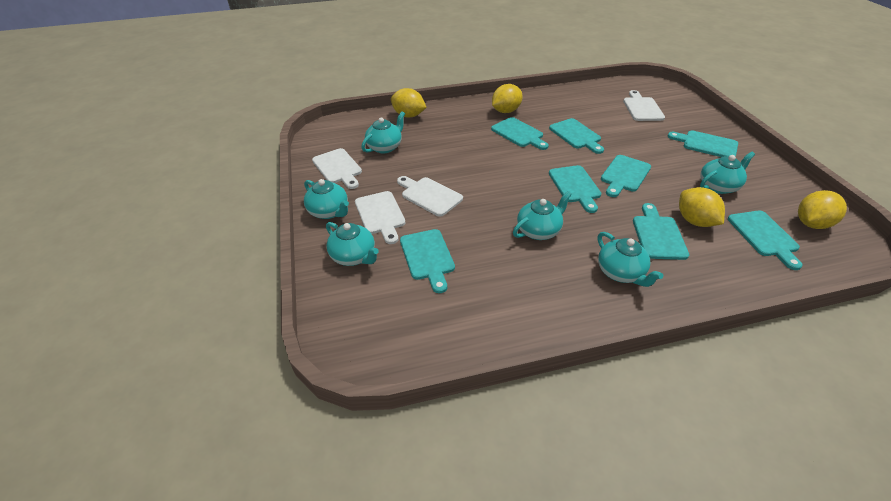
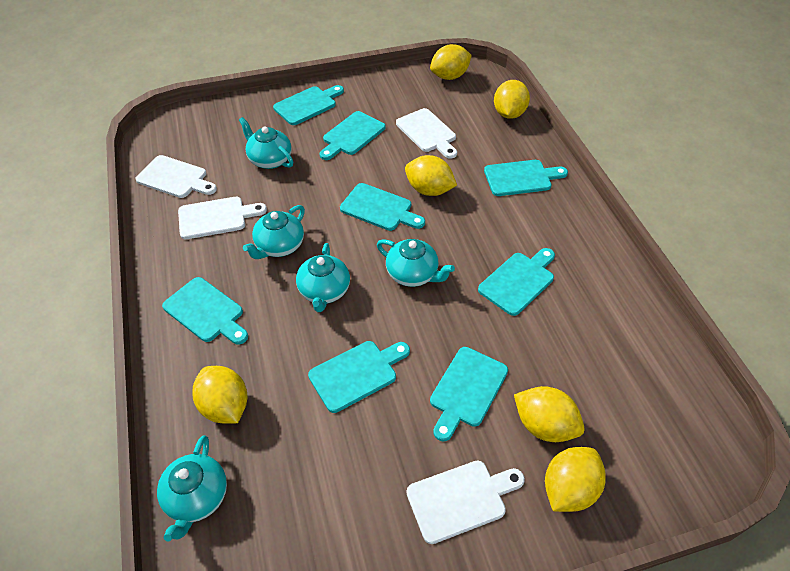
turquoise teapot: 6 -> 5
yellow lemon: 4 -> 6

